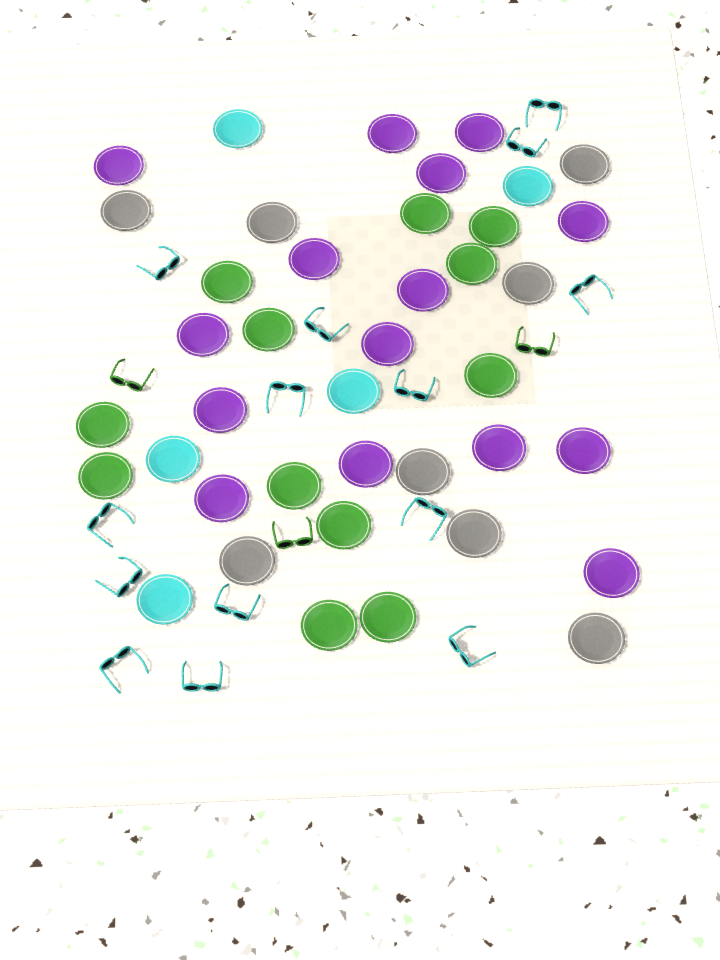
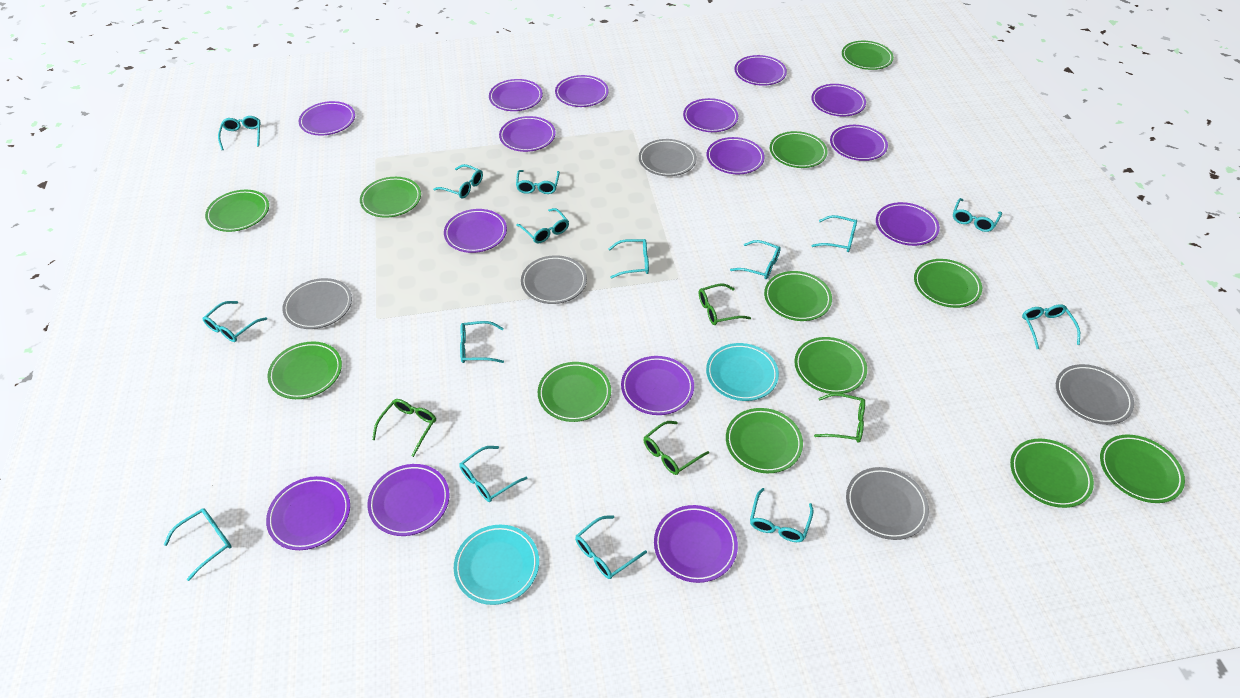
green glasses: 3 -> 4
grey plate: 8 -> 5
turquoise glasses: 14 -> 15
turquoise plate: 5 -> 2

